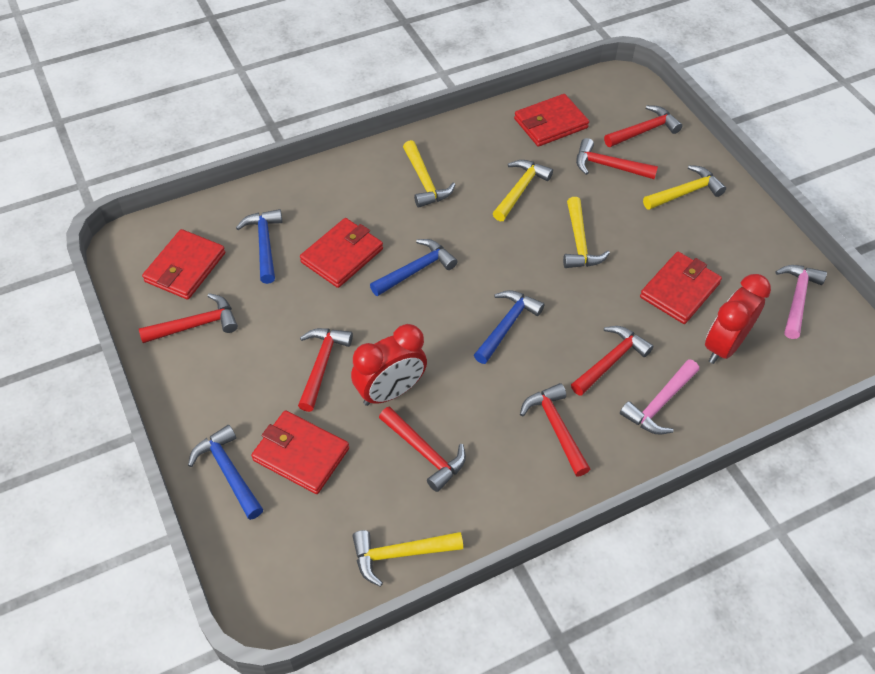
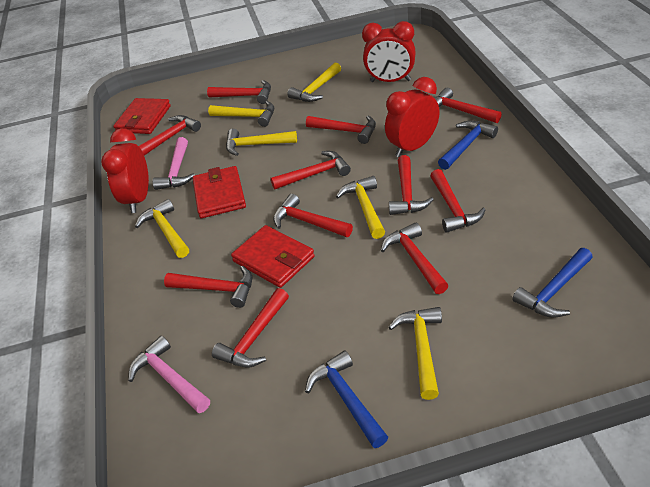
blue hammer: 4 -> 3
red clock: 2 -> 3
red hammer: 7 -> 11
red wallet: 5 -> 3
yellow hammer: 5 -> 6

